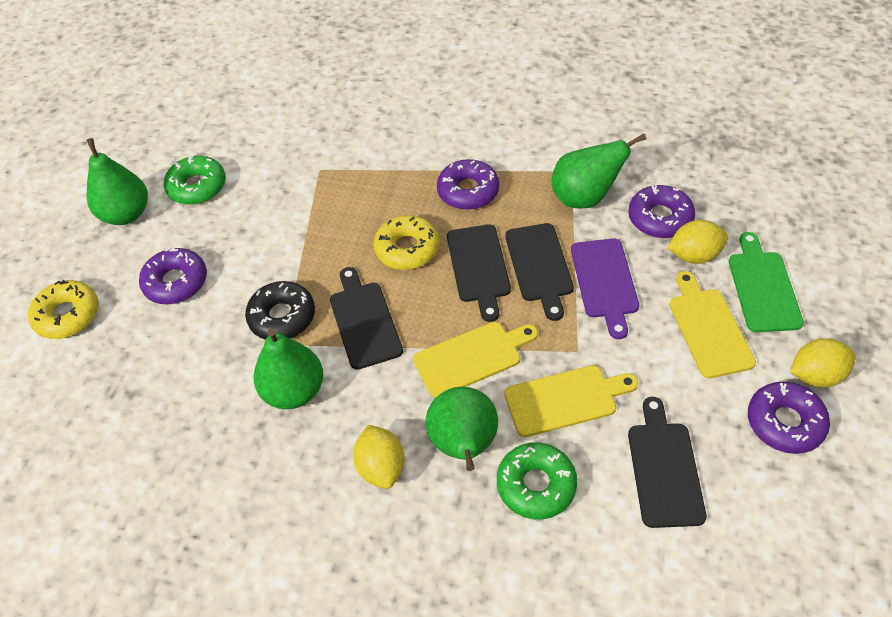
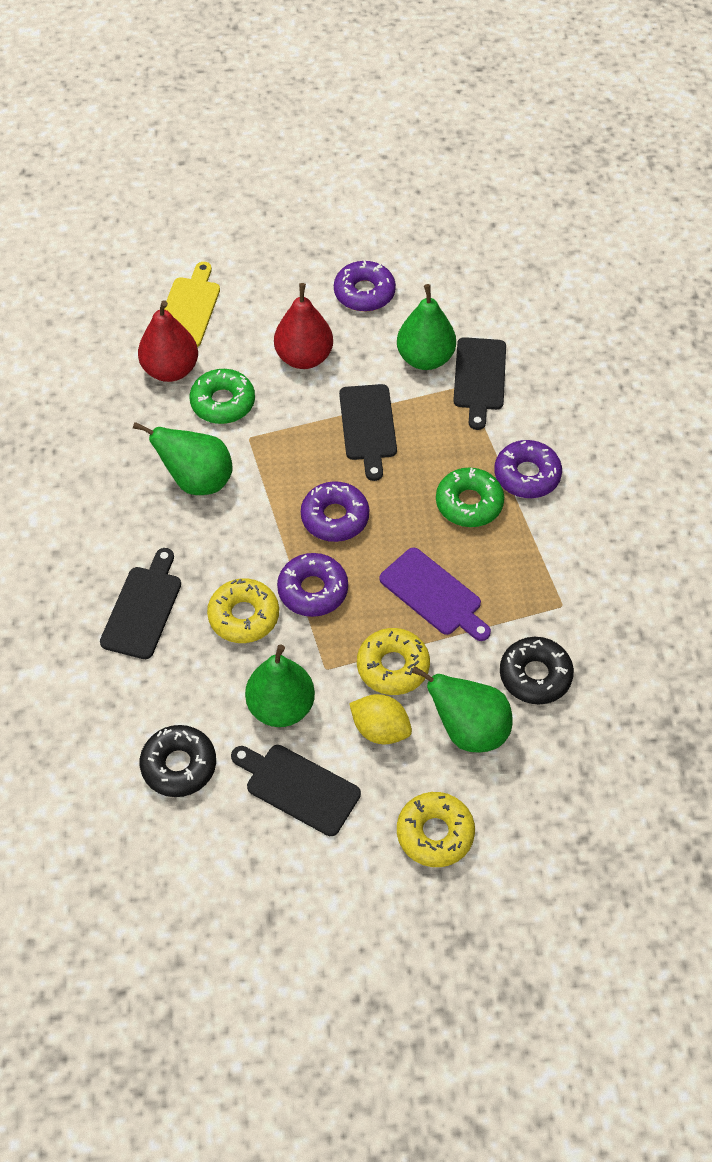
black donut: 1 -> 2
green cutting board: 1 -> 0
red pear: 0 -> 2
yellow cutting board: 3 -> 1
yellow donut: 2 -> 3
yellow lemon: 3 -> 1

